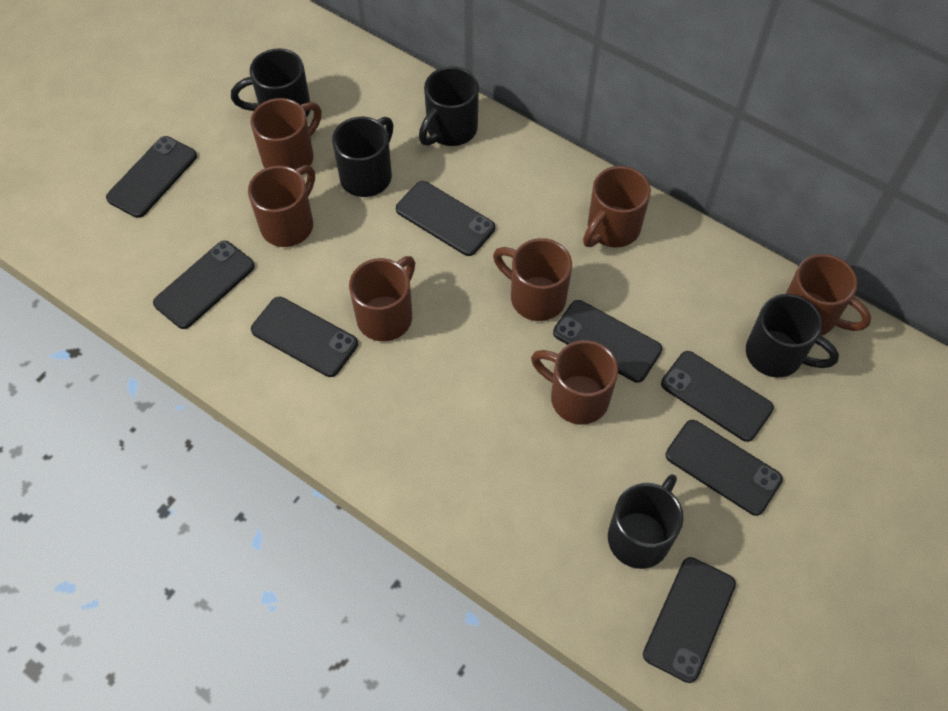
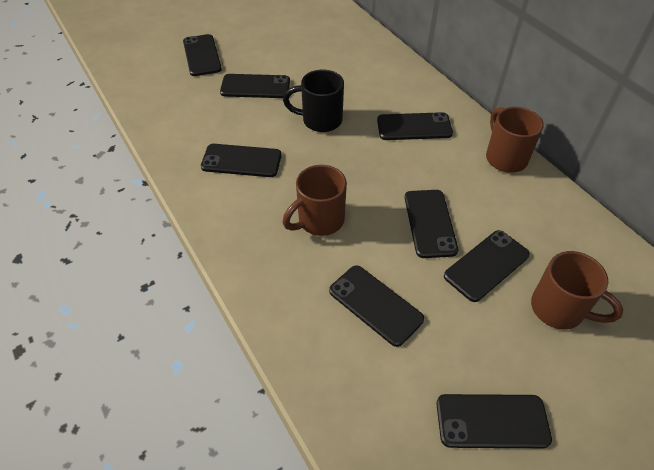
black mug: 5 -> 1
brown mug: 7 -> 3

